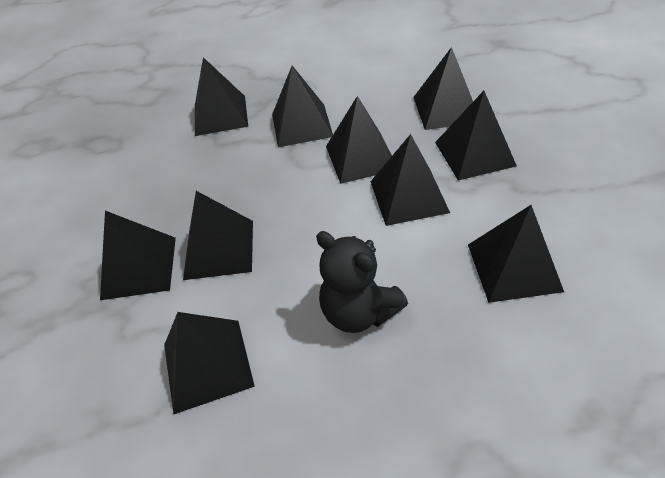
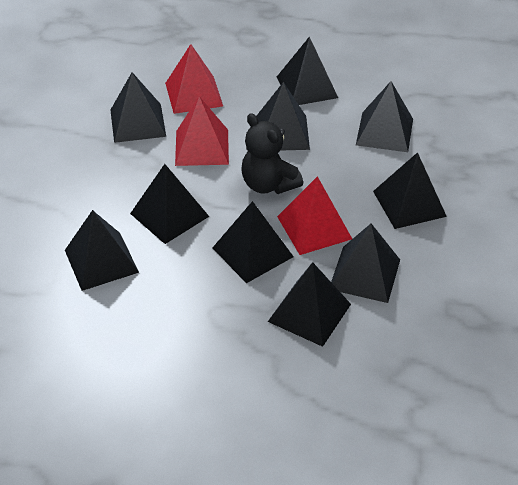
red pyramid: 0 -> 3

